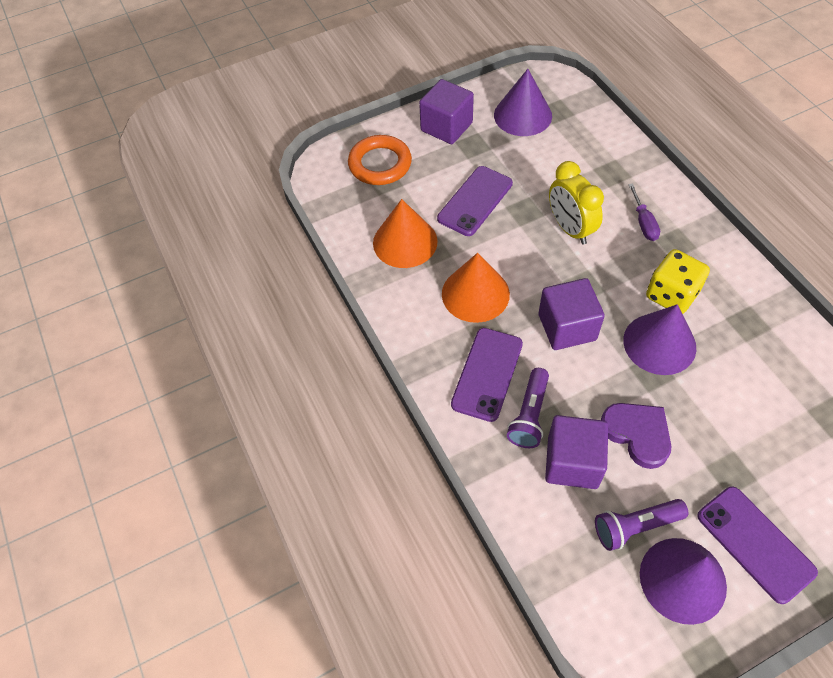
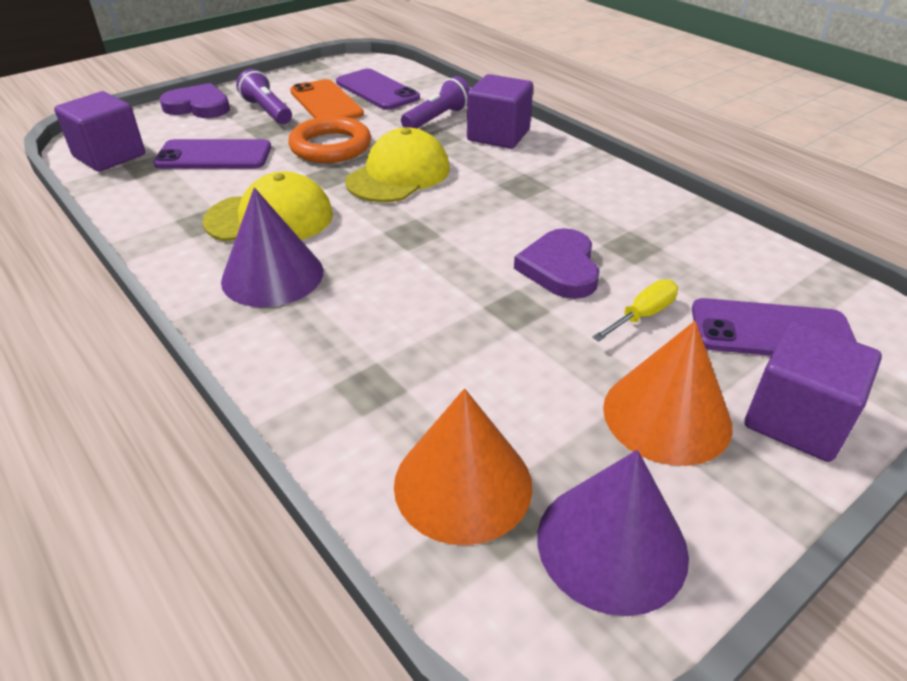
orange phone: 0 -> 1
purple cone: 3 -> 2
purple heart: 1 -> 2
purple screwdriver: 1 -> 0
yellow cap: 0 -> 2
yellow clock: 1 -> 0
yellow dice: 1 -> 0
yellow screwdriver: 0 -> 1

